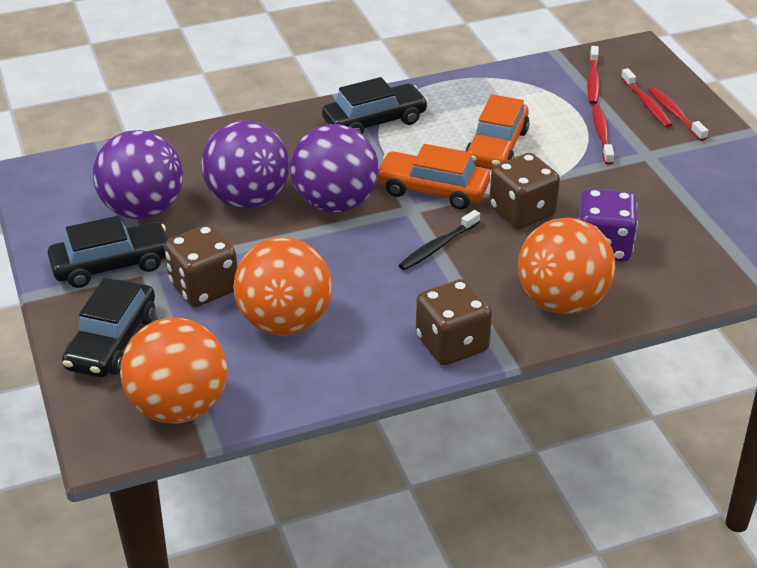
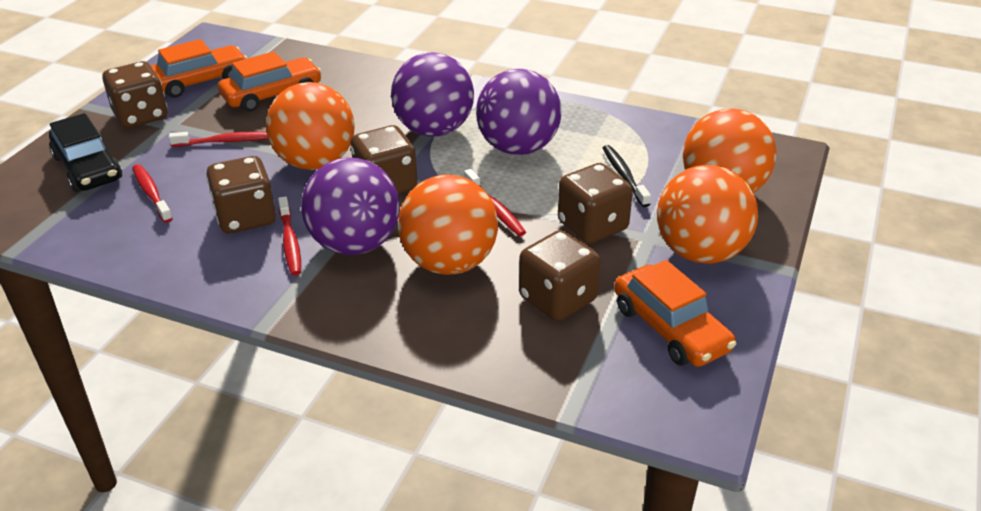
black car: 3 -> 1
brown dice: 3 -> 5
orange ball: 3 -> 4
orange car: 2 -> 3
purple dice: 1 -> 0

